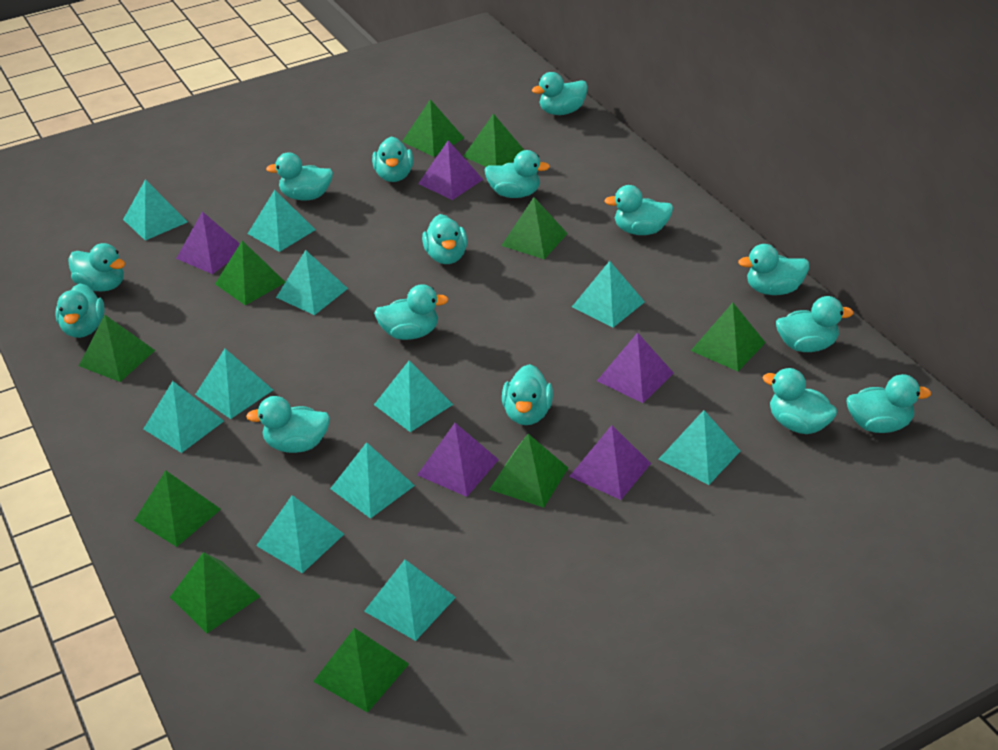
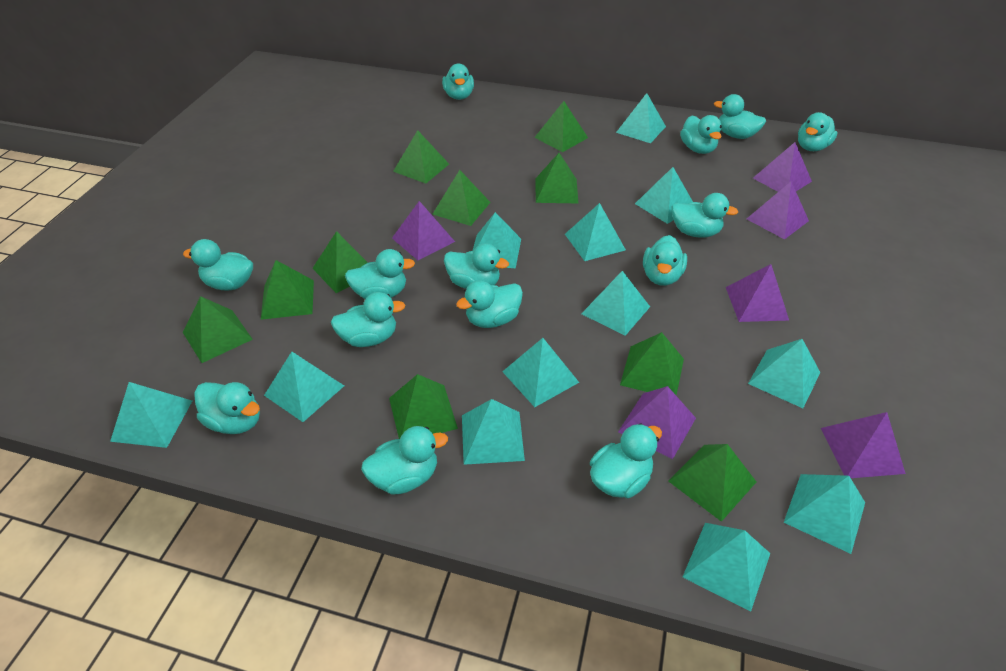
purple pyramid: 5 -> 6
turquoise duck: 15 -> 14
turquoise pyramid: 11 -> 12

